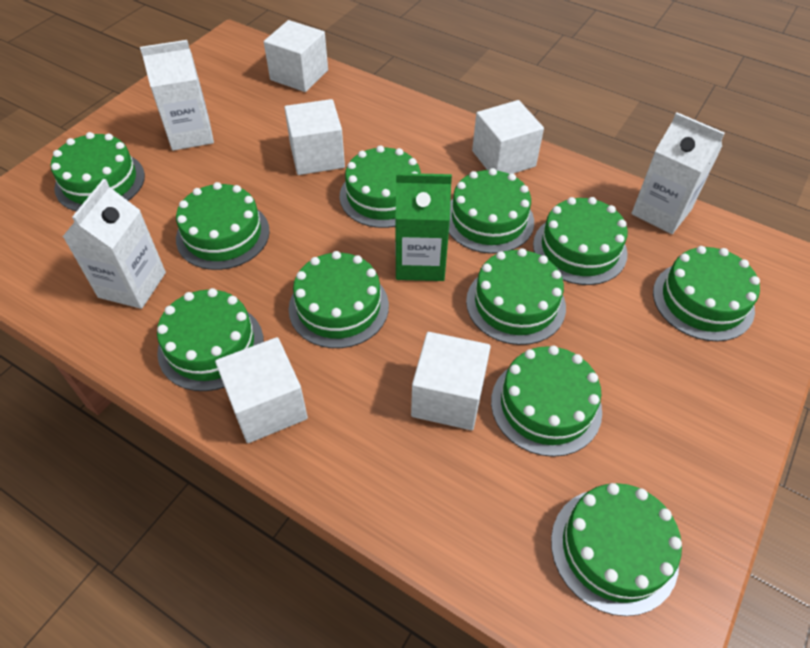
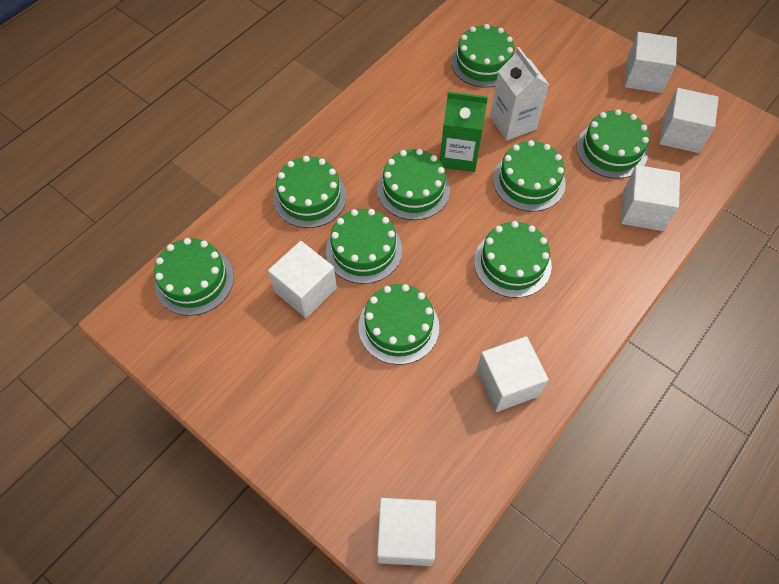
green cake: 11 -> 9
white carton: 3 -> 1
white cube: 5 -> 6

